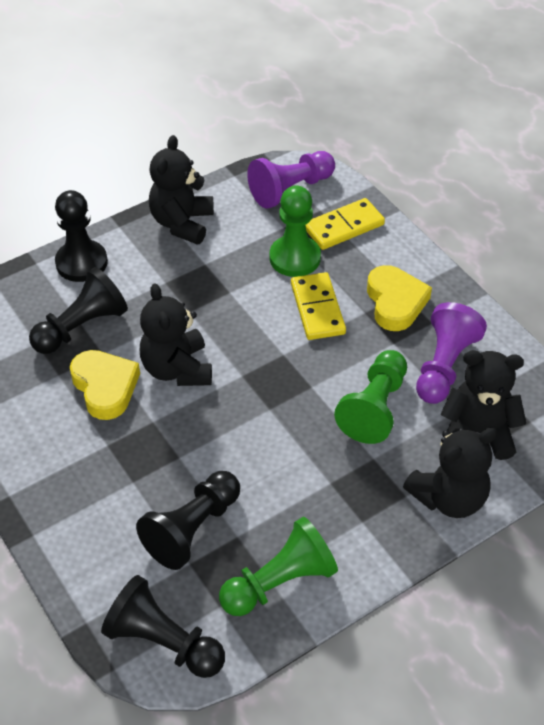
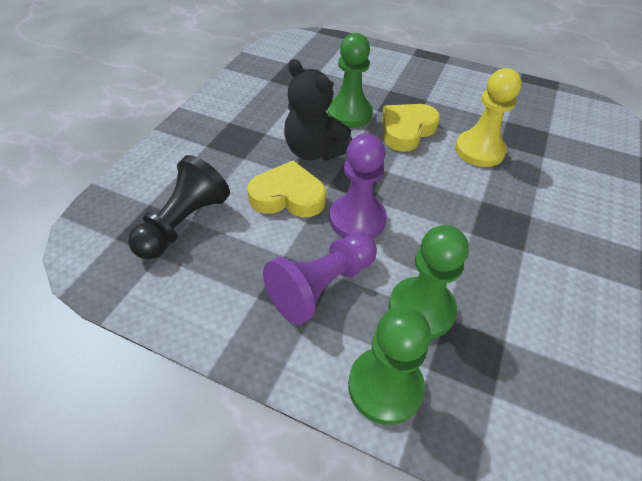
black pawn: 4 -> 1
black teddy bear: 4 -> 1
yellow domino: 2 -> 0
yellow pawn: 0 -> 1

